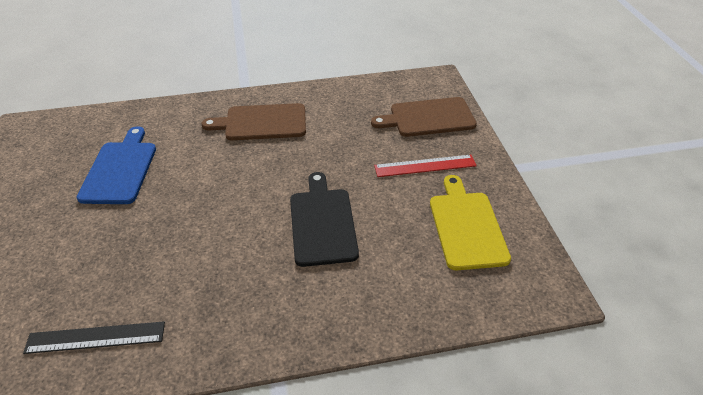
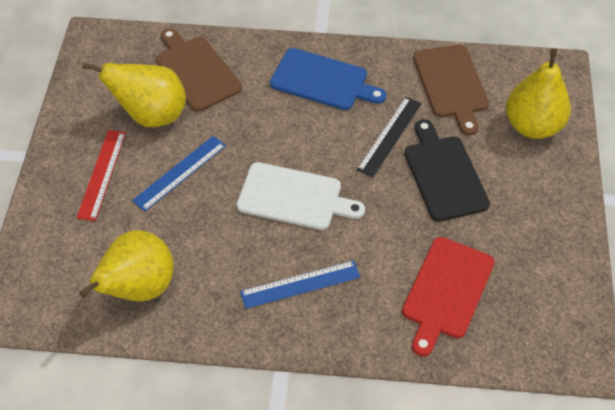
blue ruler: 0 -> 2
red cutting board: 0 -> 1
white cutting board: 0 -> 1
yellow cutting board: 1 -> 0
yellow pear: 0 -> 3

